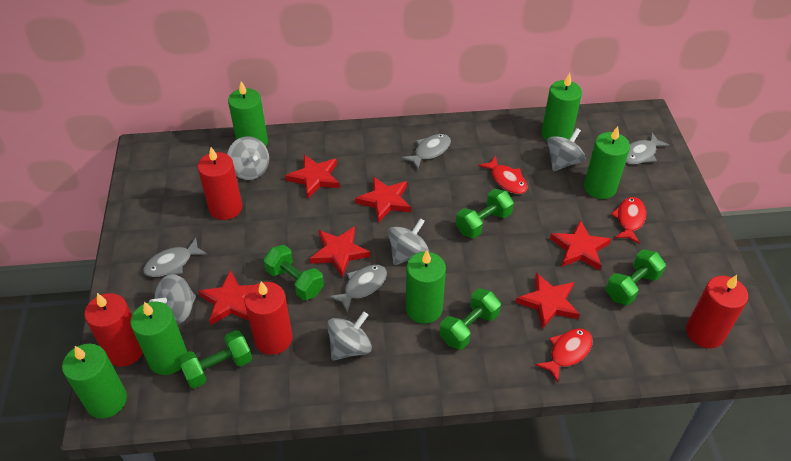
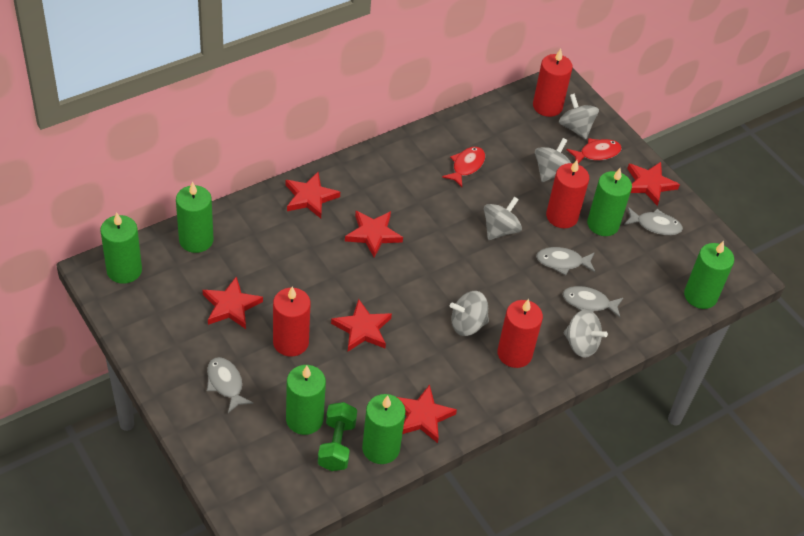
green dumbbell: 5 -> 1
red fish: 3 -> 2

